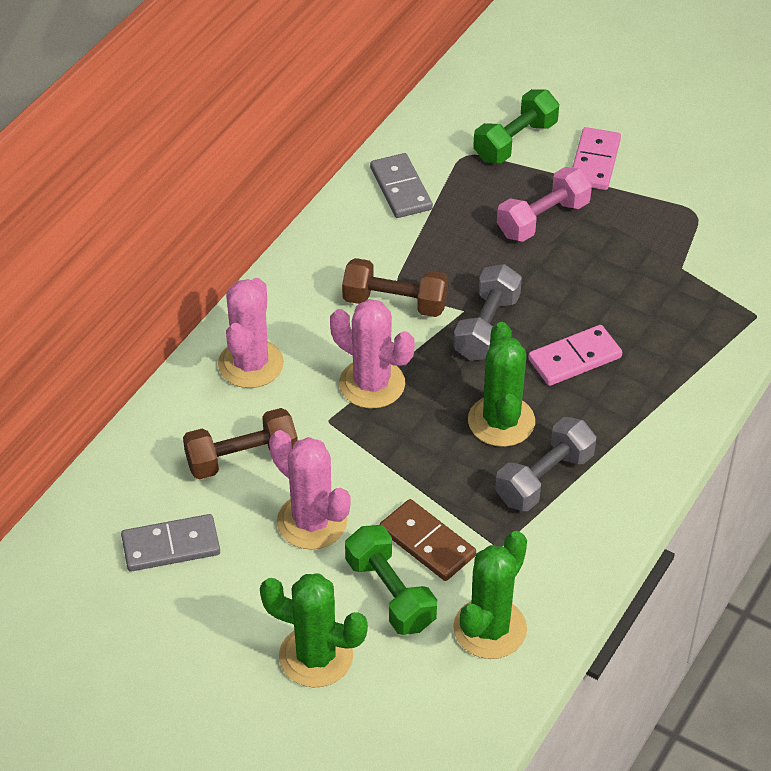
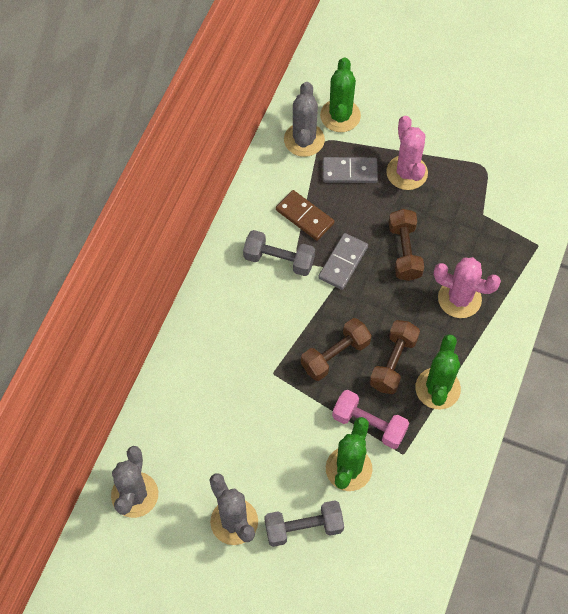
brown dumbbell: 2 -> 3
green dumbbell: 2 -> 0
grey cactus: 0 -> 3
pink cactus: 3 -> 2
pink domino: 2 -> 0

